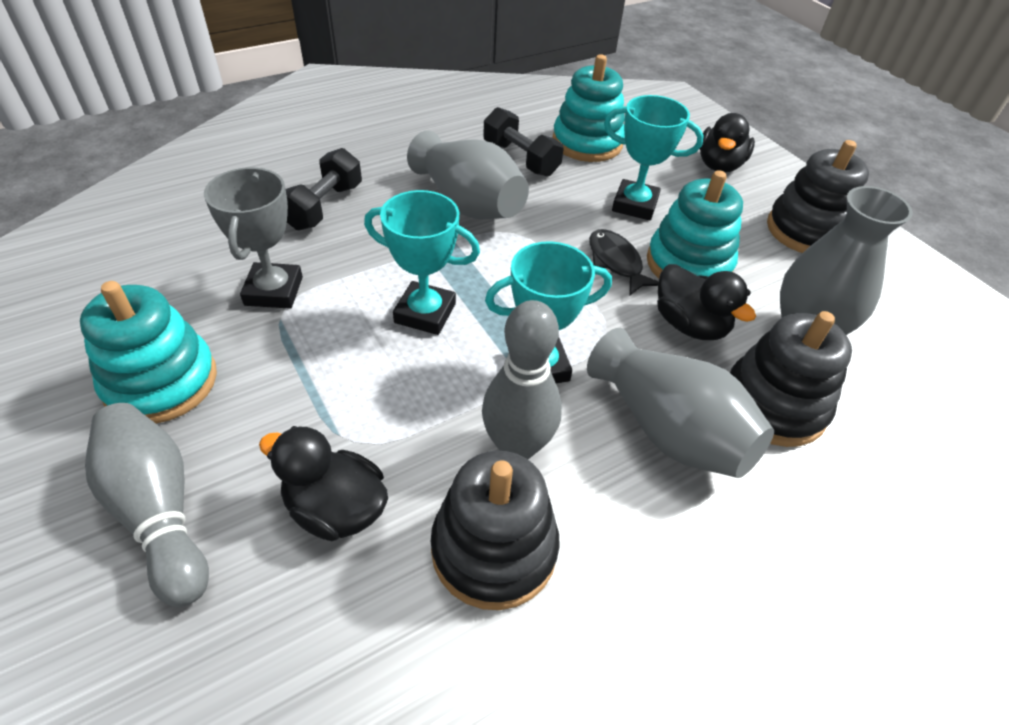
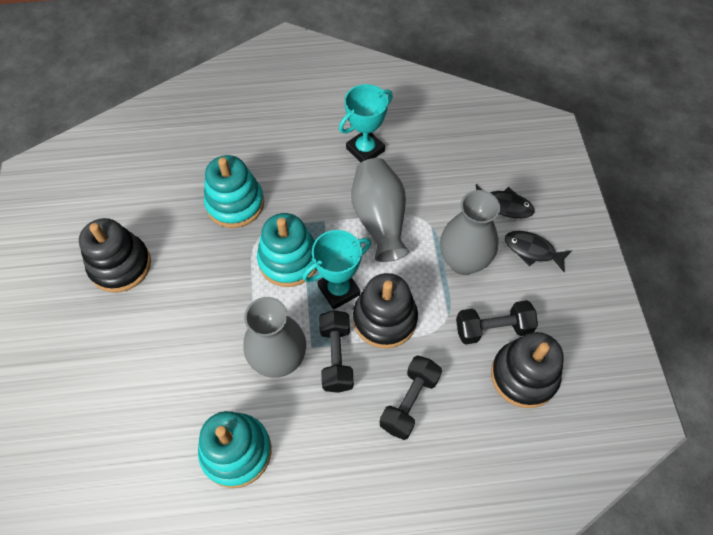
black duck: 3 -> 0
black dumbbell: 2 -> 3
black fish: 1 -> 2
grey bowling pin: 2 -> 0
grey trophy: 1 -> 0
turquoise trophy: 3 -> 2

